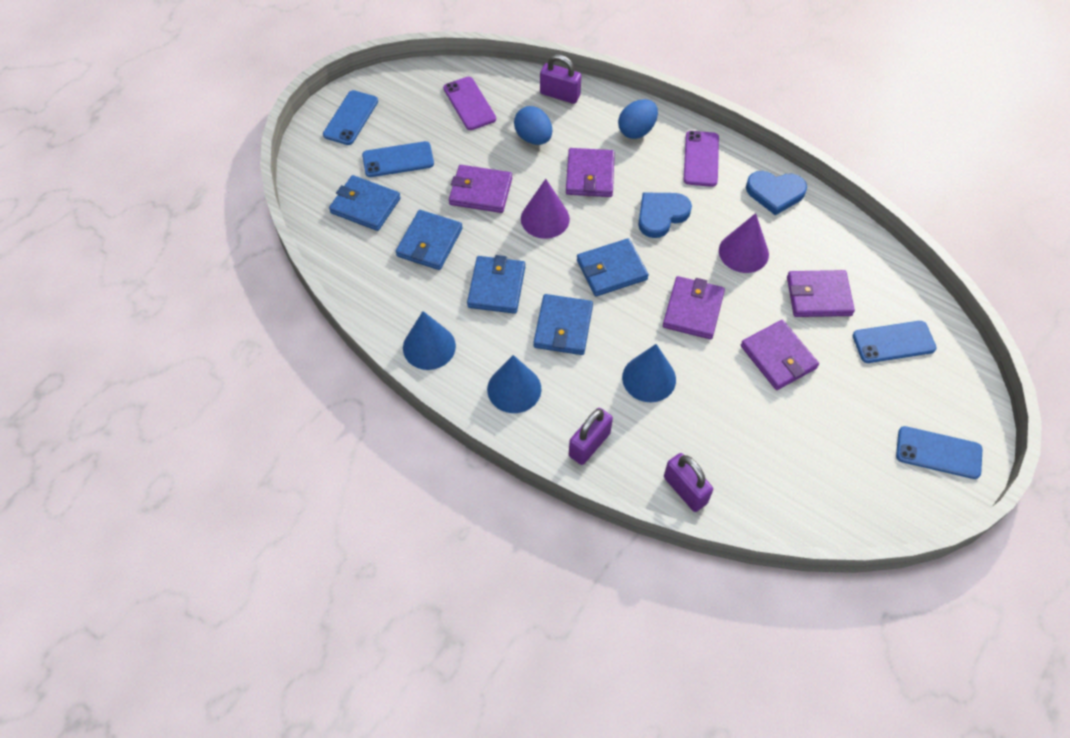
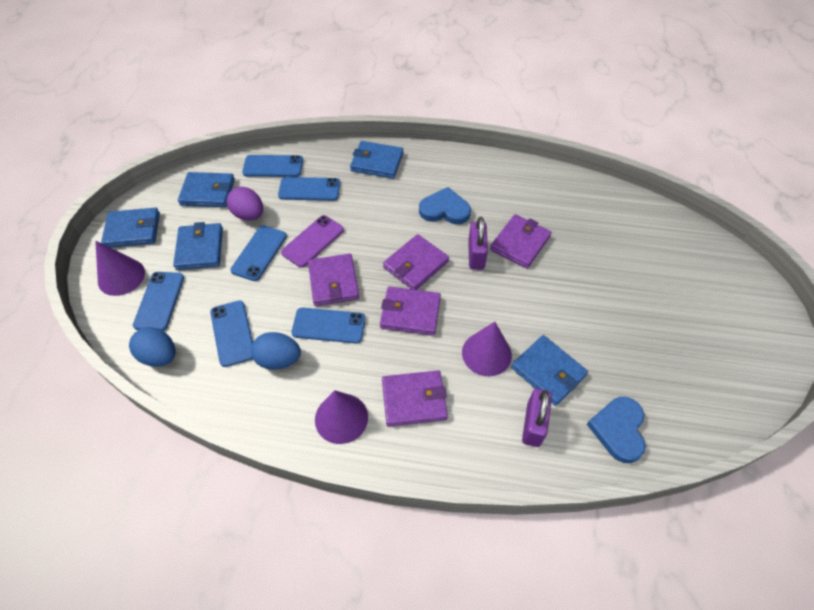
blue cone: 3 -> 0
blue phone: 4 -> 6
purple cone: 2 -> 3
purple egg: 0 -> 1
purple padlock: 3 -> 2
purple phone: 2 -> 1

